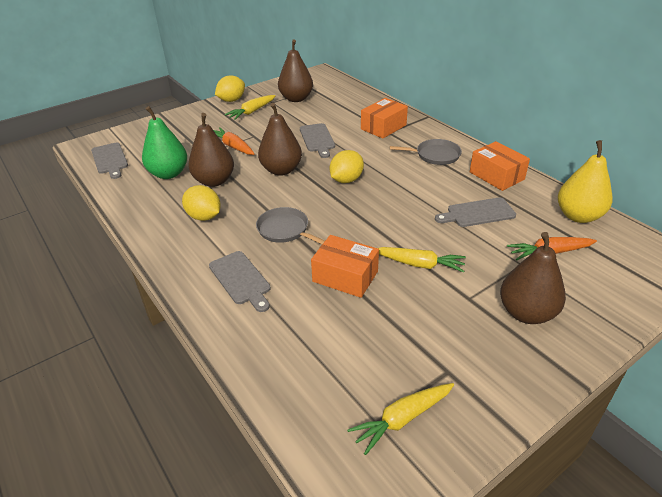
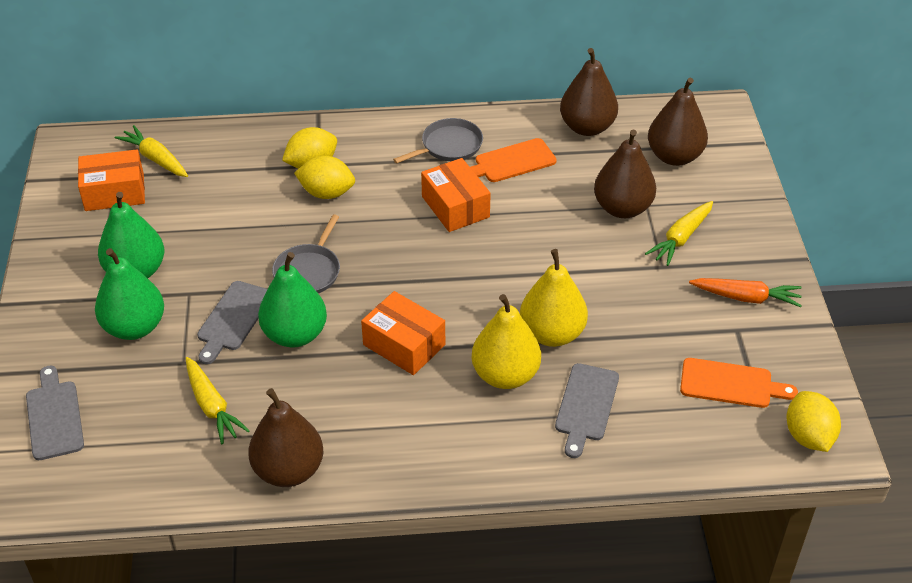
green pear: 1 -> 3
grey cutting board: 4 -> 3
orange carrot: 2 -> 1
orange cutting board: 0 -> 2
yellow pear: 1 -> 2

